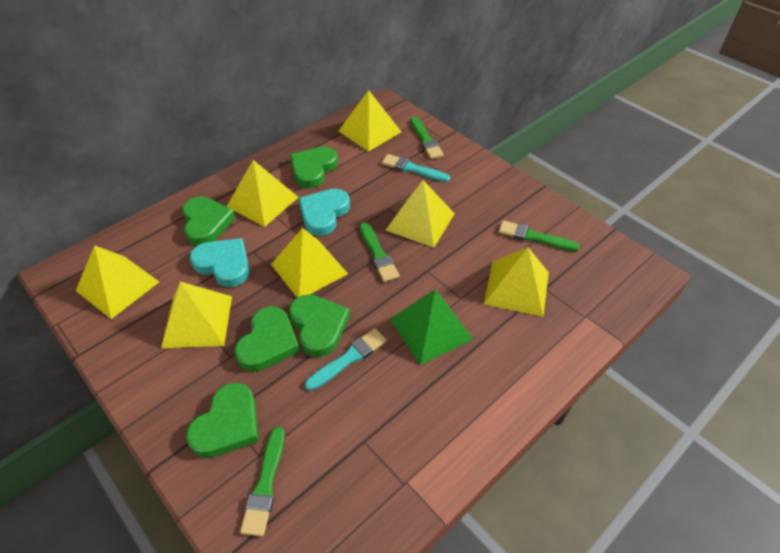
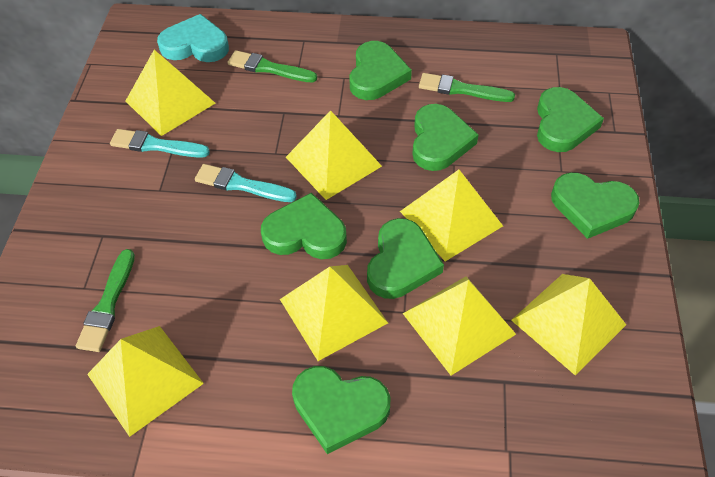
green brush: 4 -> 3
green heart: 5 -> 7
green pyramid: 1 -> 0
turquoise heart: 2 -> 1

